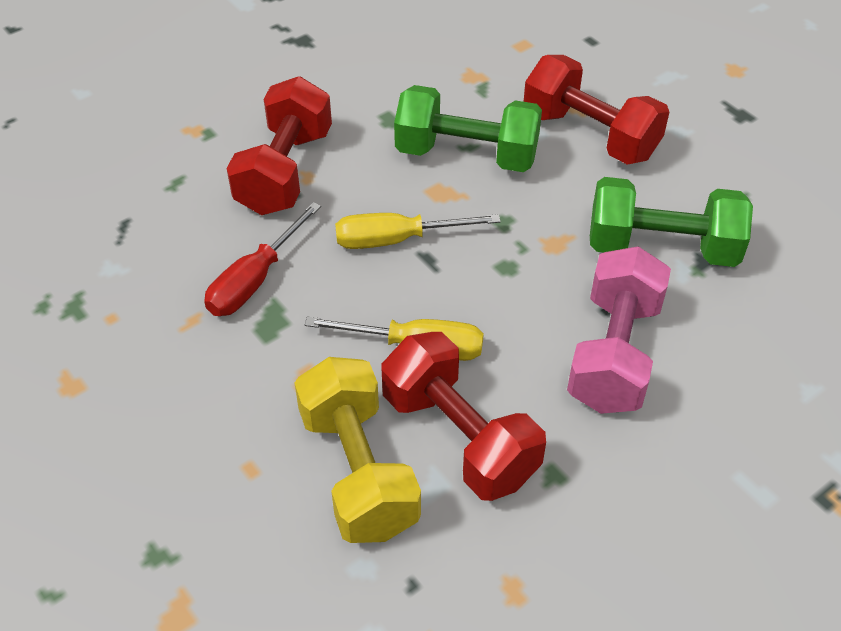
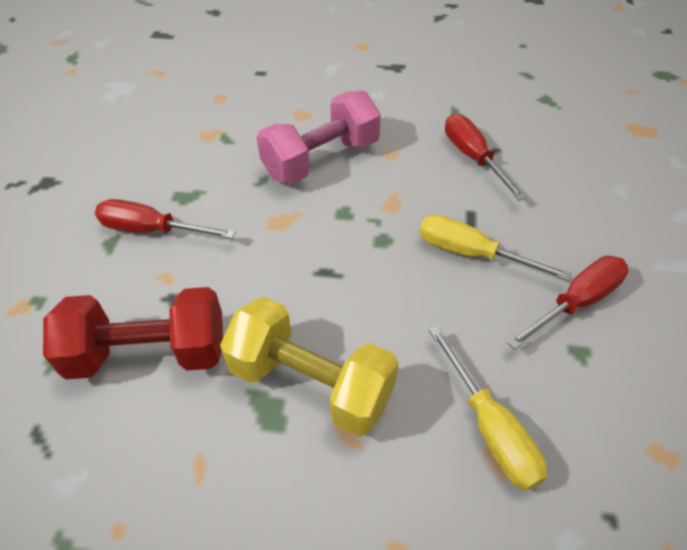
green dumbbell: 2 -> 0
red dumbbell: 3 -> 1
red screwdriver: 1 -> 3

